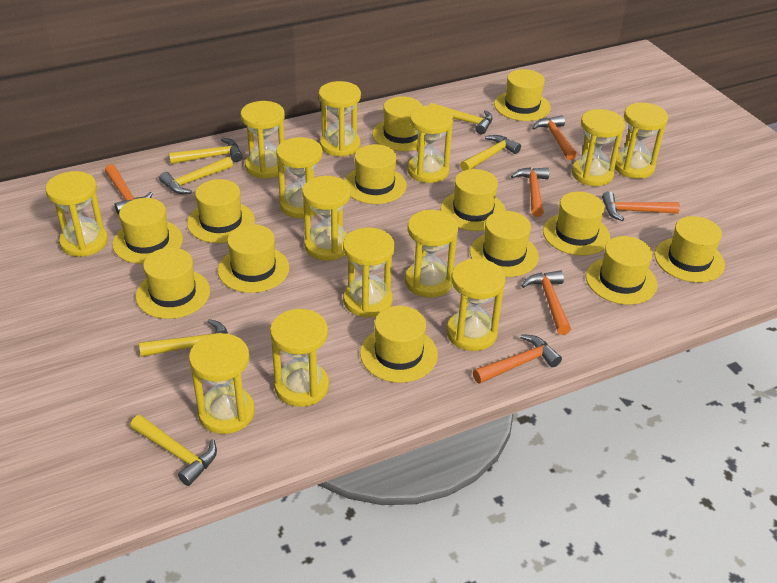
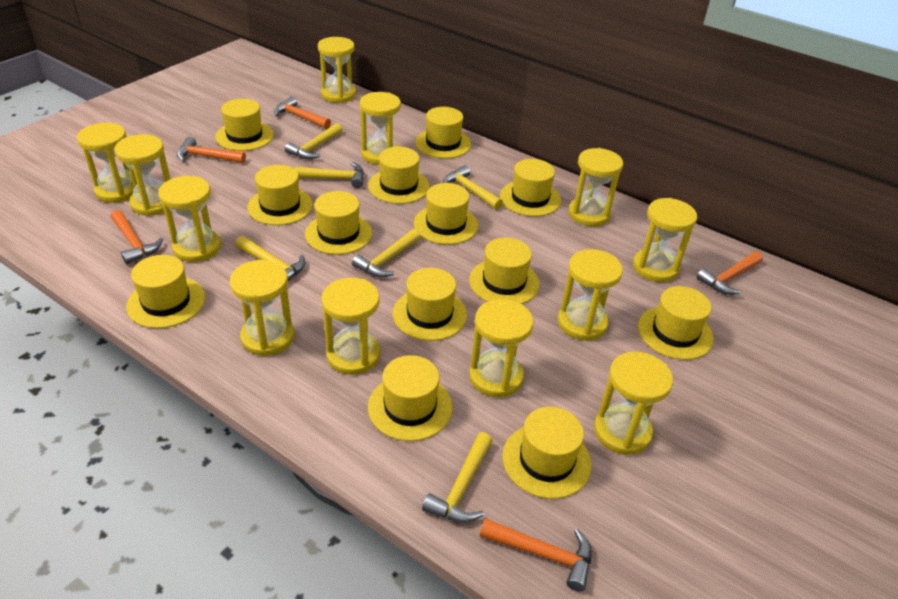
orange hammer: 6 -> 5
yellow hourglass: 13 -> 12

